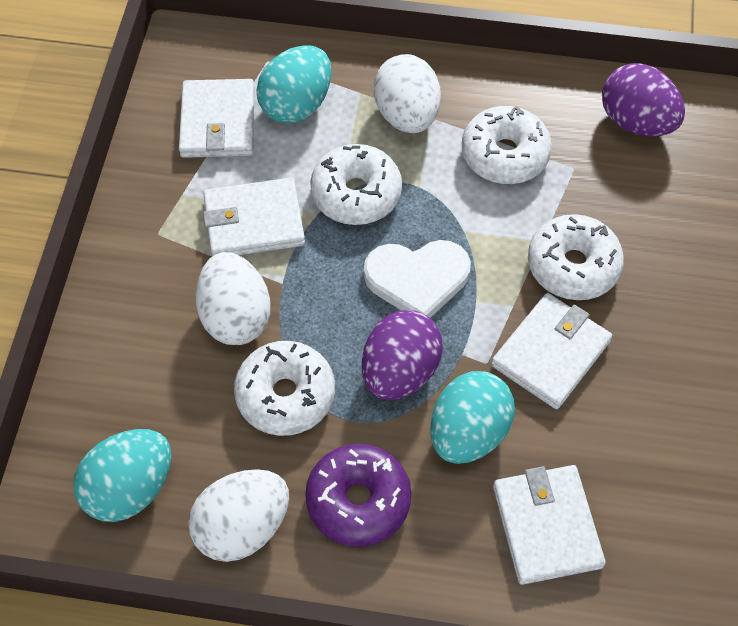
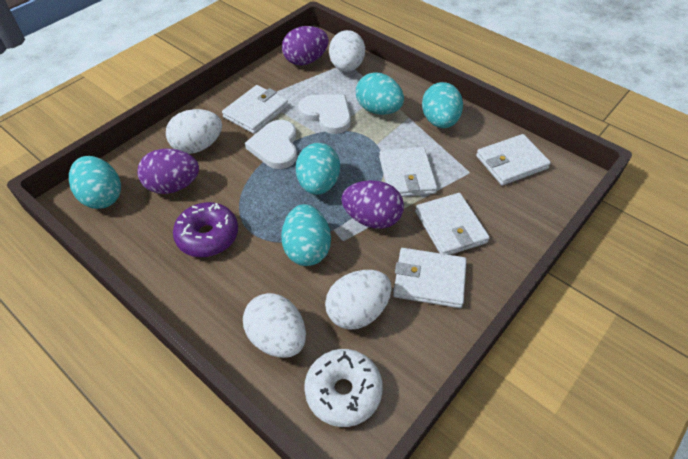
purple egg: 2 -> 3
turquoise egg: 3 -> 5
white donut: 4 -> 1
white egg: 3 -> 4
white heart: 1 -> 2
white wallet: 4 -> 5

